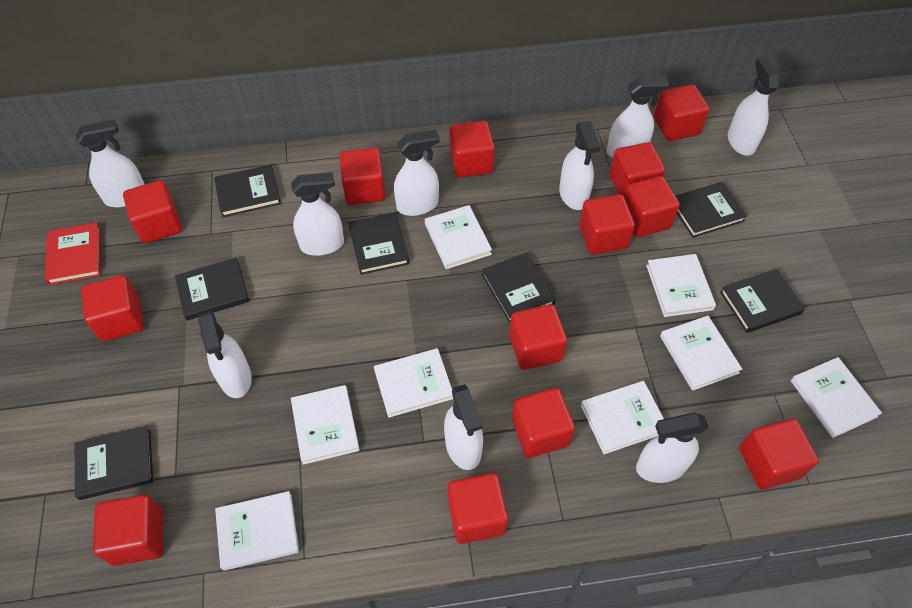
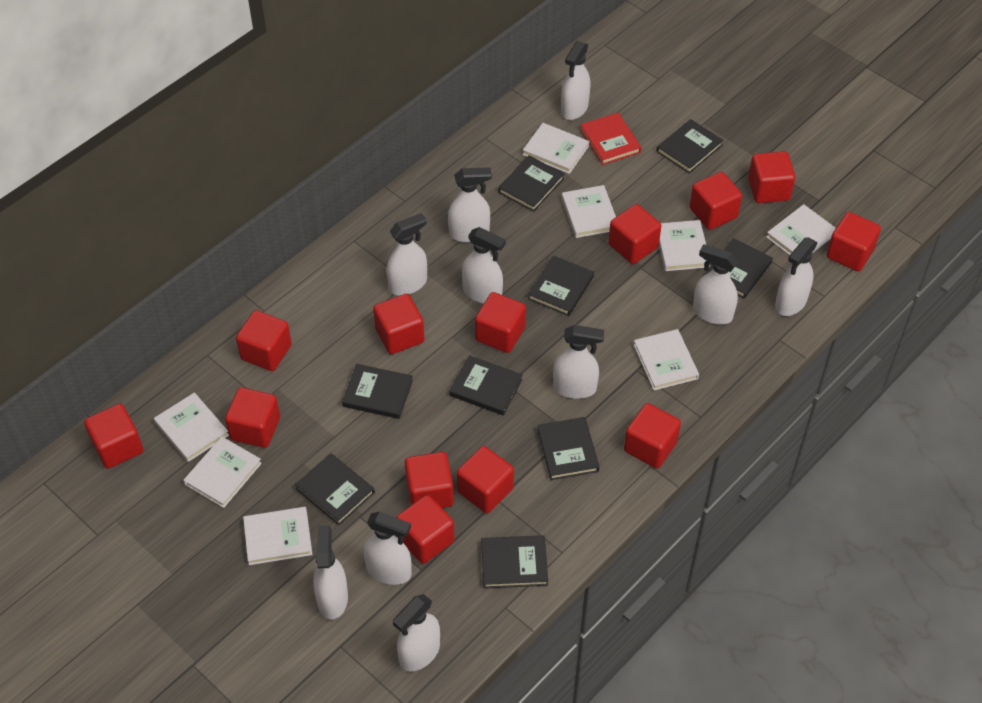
black book: 7 -> 9
white spray bottle: 9 -> 10

